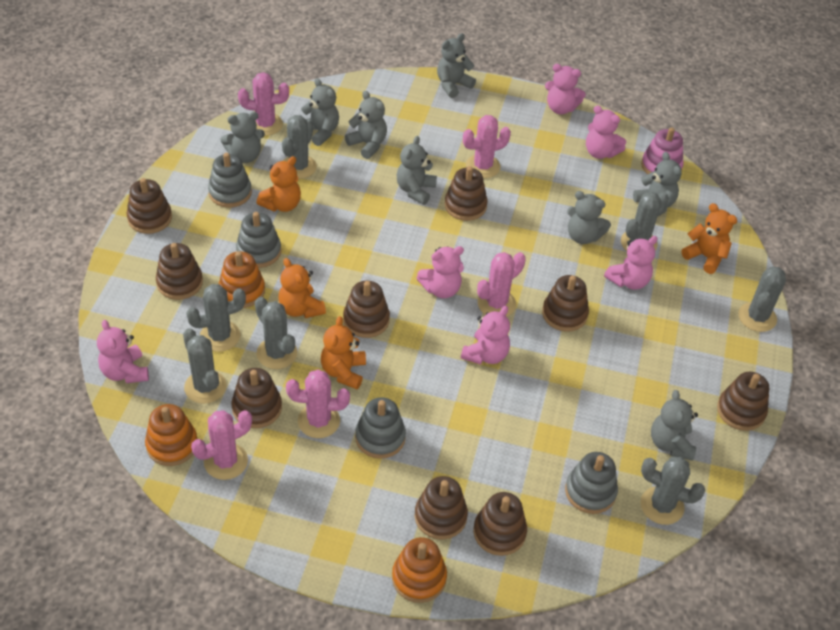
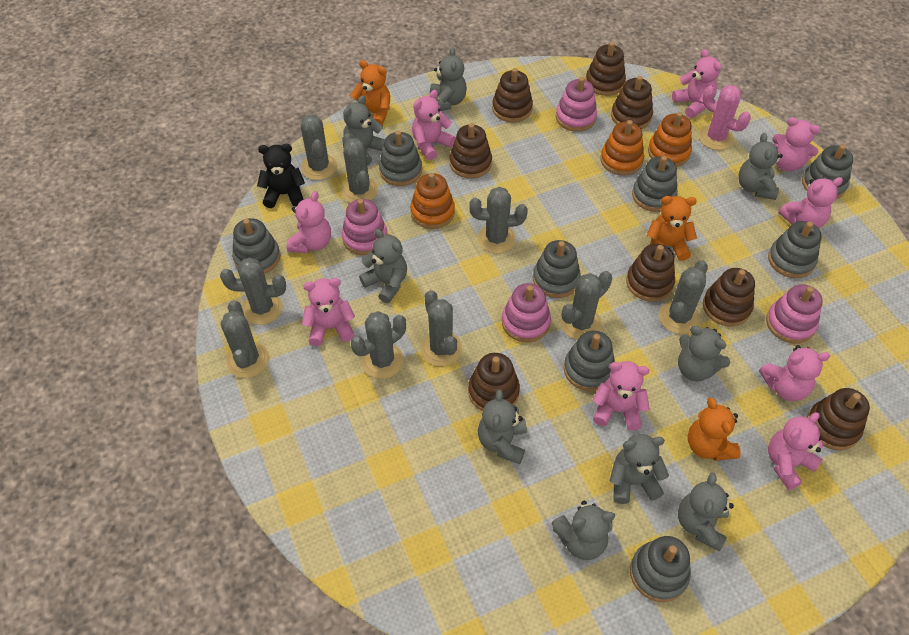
black teddy bear: 0 -> 1
brown stacking toy: 9 -> 8
grey cactus: 7 -> 9
grey stacking toy: 4 -> 8
grey teddy bear: 8 -> 9
orange teddy bear: 4 -> 3
pink cactus: 5 -> 1
pink stacking toy: 1 -> 4
pink teddy bear: 6 -> 9

